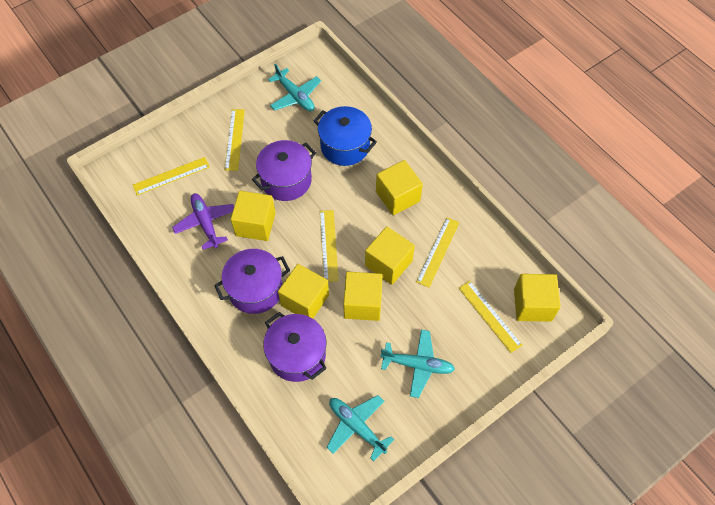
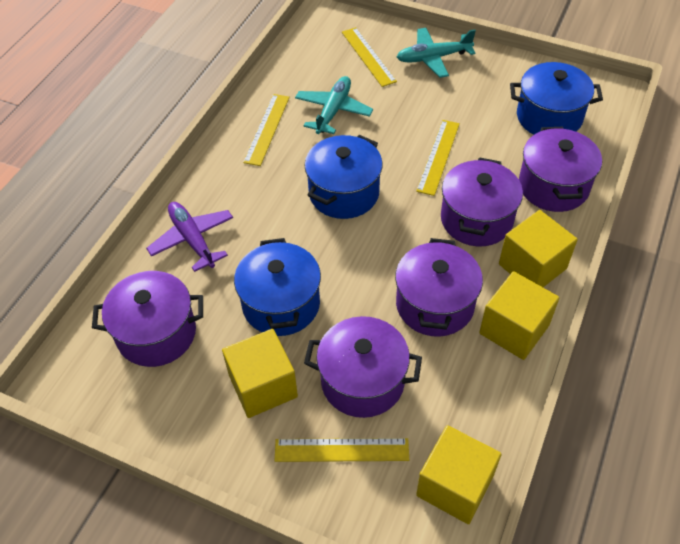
blue pot: 1 -> 3
purple pot: 3 -> 5
turquoise plane: 3 -> 2
yellow cube: 6 -> 4
yellow ruler: 5 -> 4

